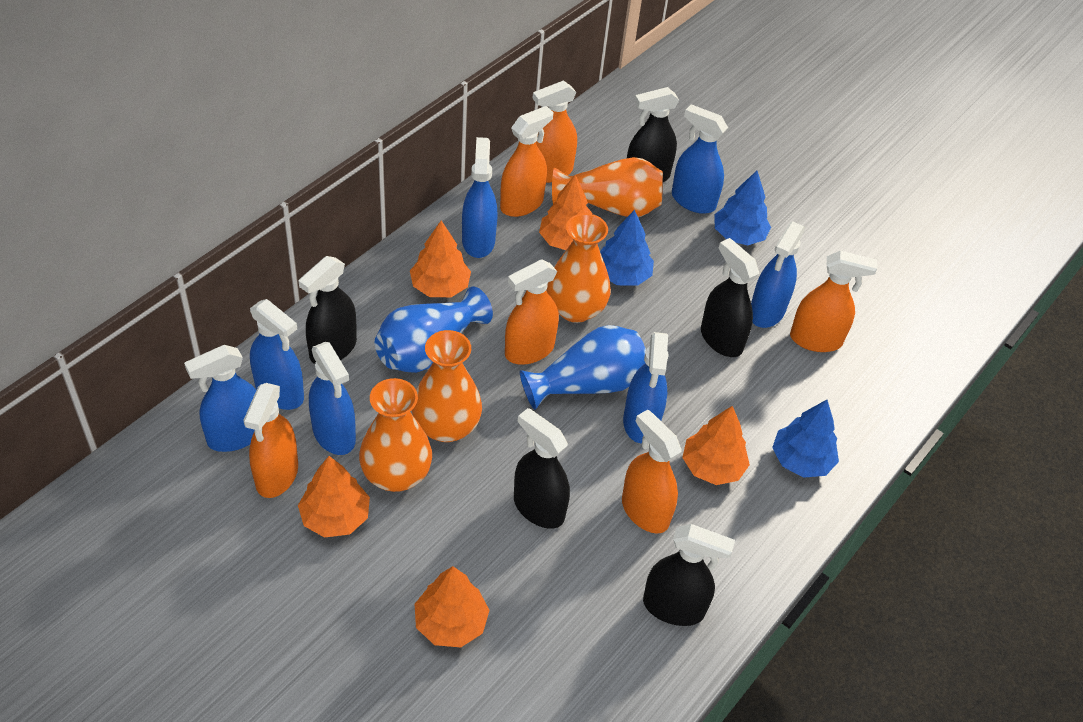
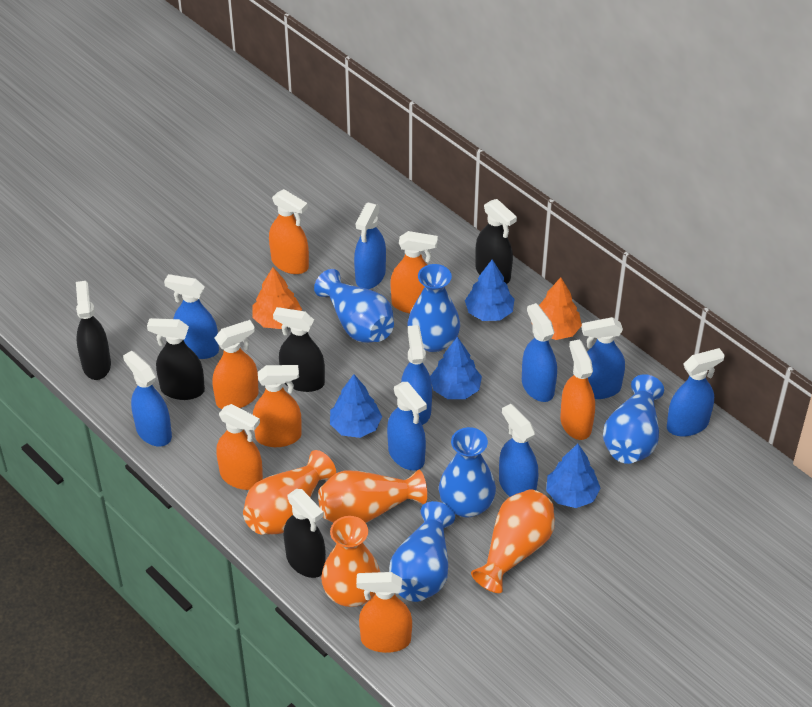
blue spray bottle: 7 -> 9
blue tree: 3 -> 4
blue vase: 2 -> 5
orange spray bottle: 6 -> 7
orange tree: 5 -> 2

